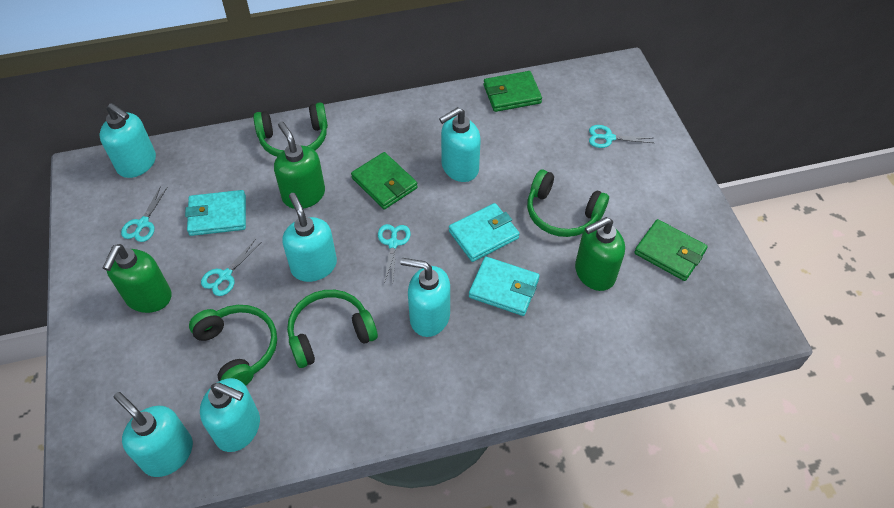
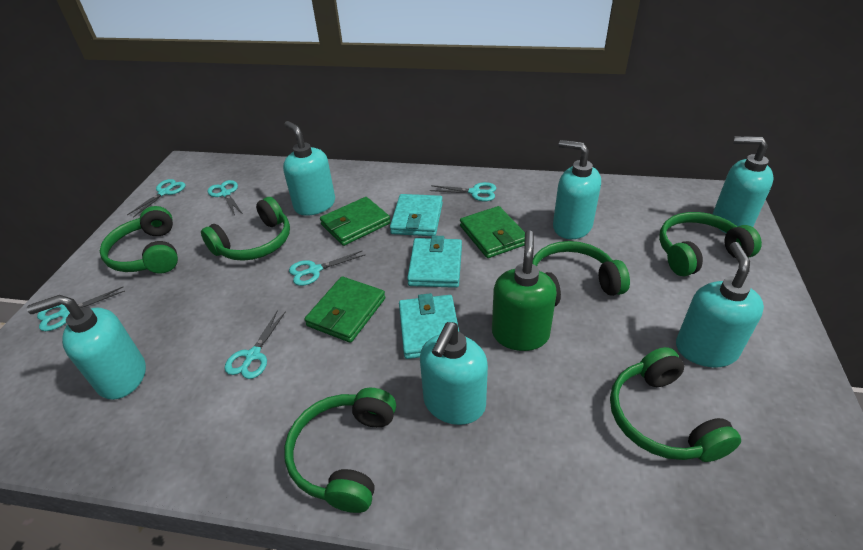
green headphones: 4 -> 6
green soap dispenser: 3 -> 1
turquoise scissors: 4 -> 6

